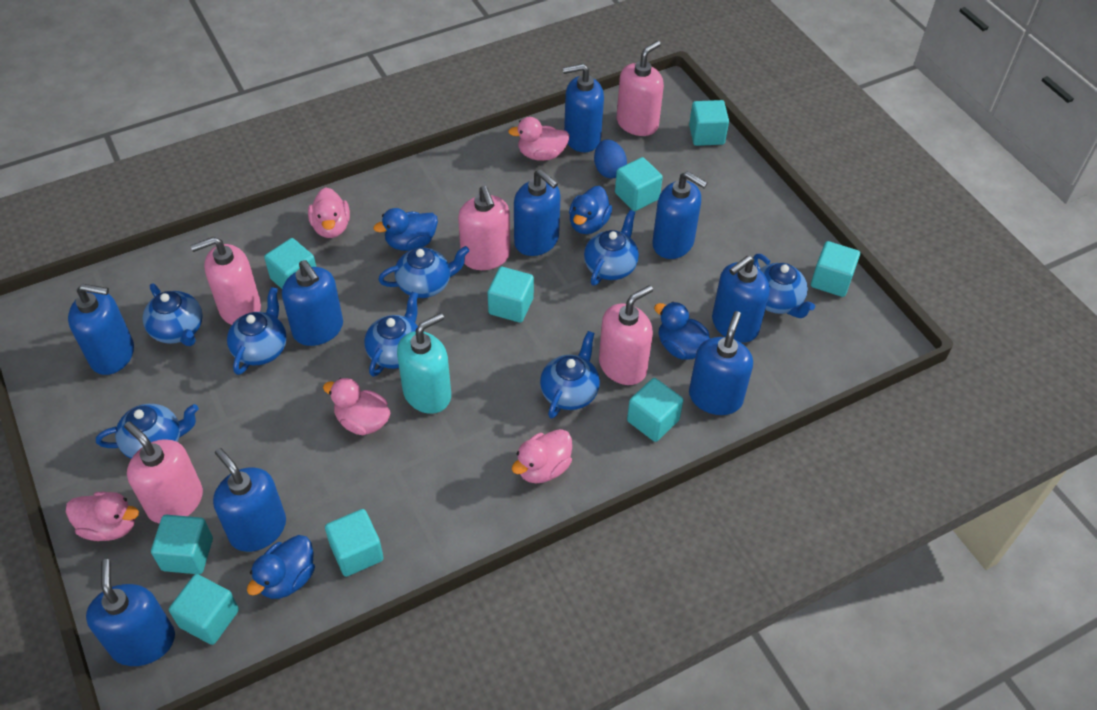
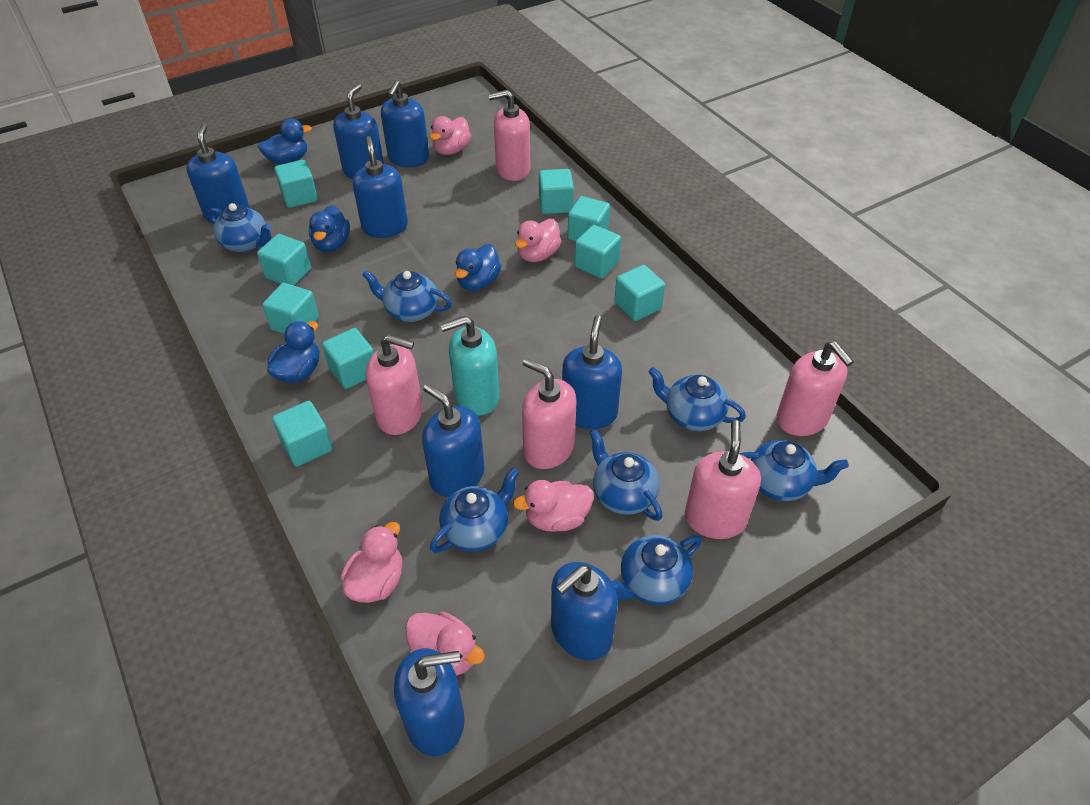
blue egg: 1 -> 0
blue soap dispenser: 9 -> 8
blue teapot: 8 -> 7

